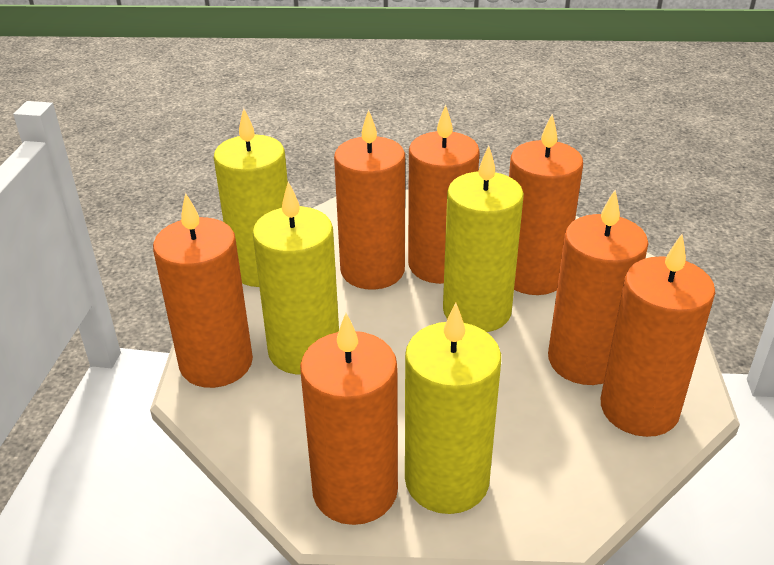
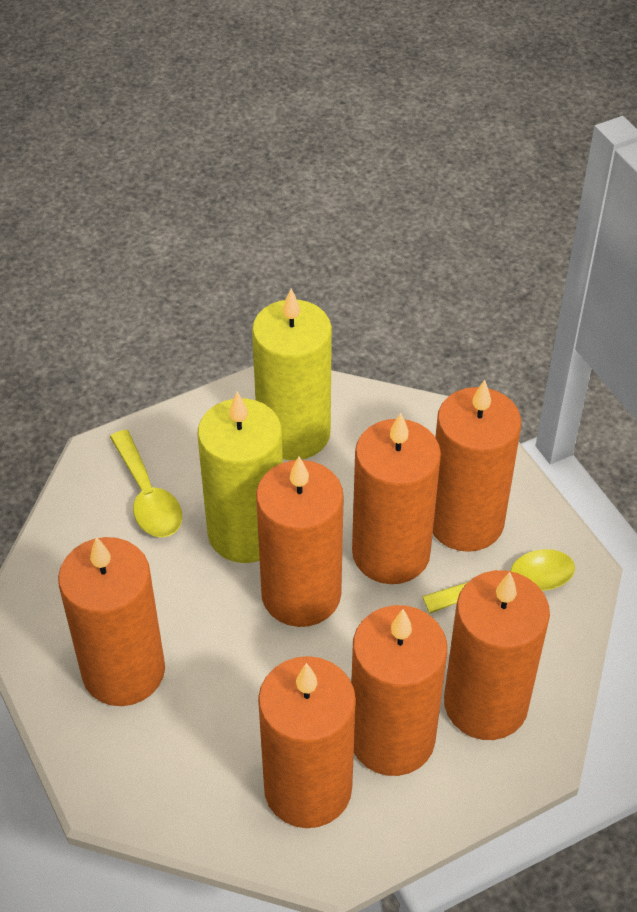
yellow candle: 4 -> 2
yellow spoon: 0 -> 2

